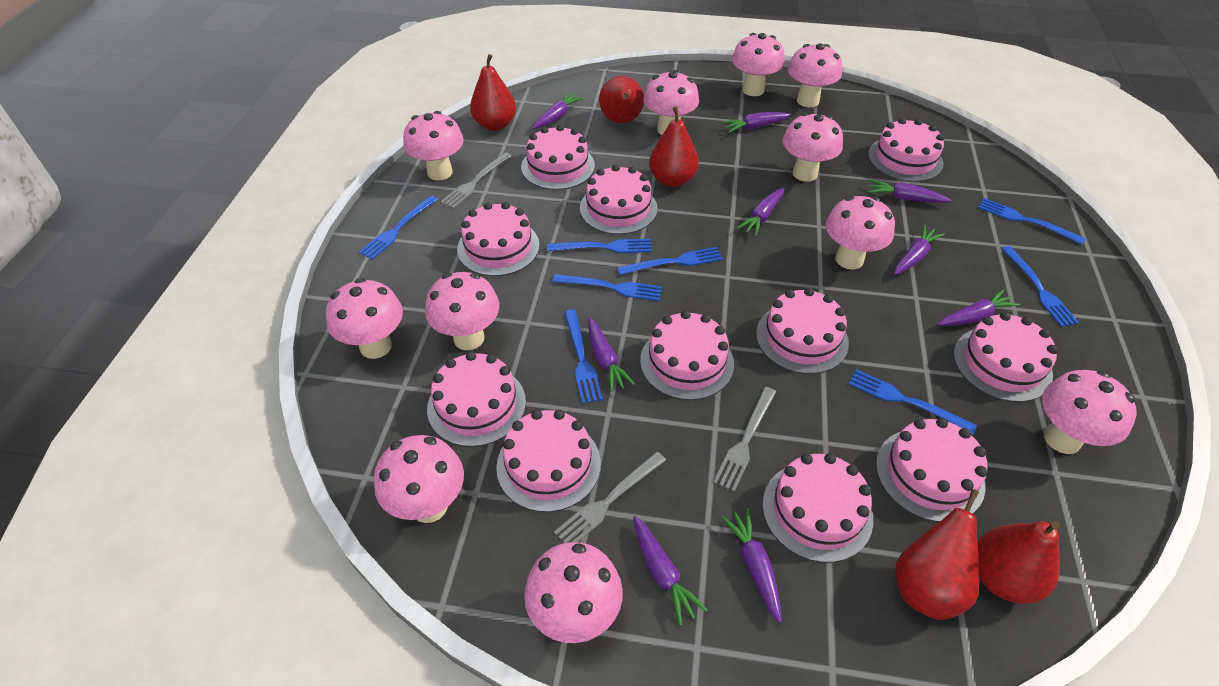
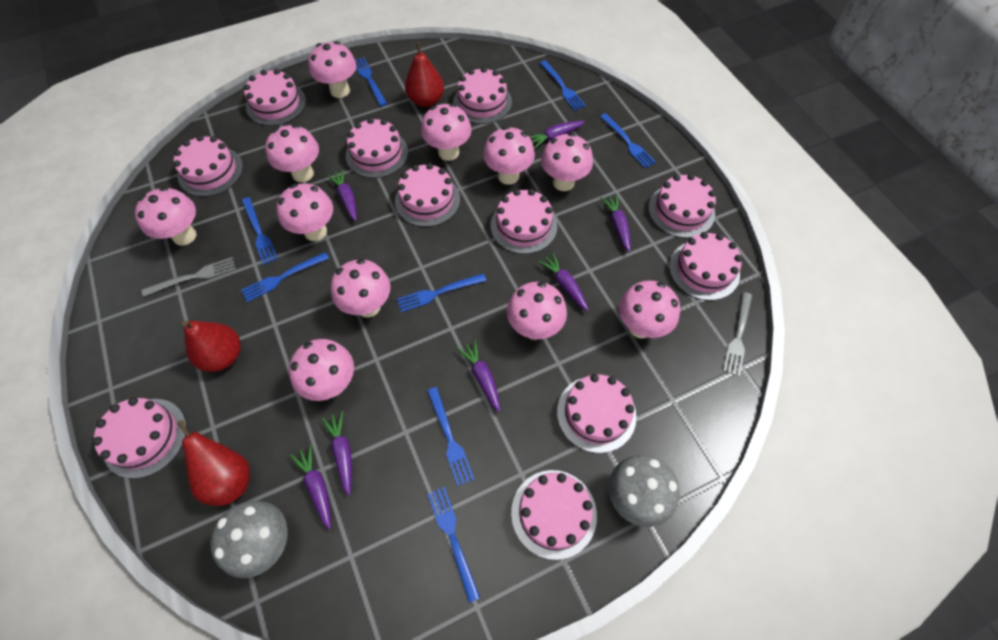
grey fork: 3 -> 2
grey mushroom: 0 -> 2
purple carrot: 9 -> 7
red pear: 5 -> 3

